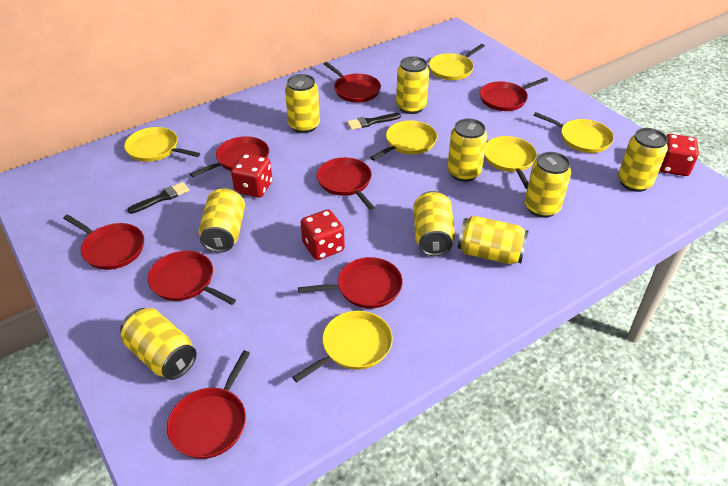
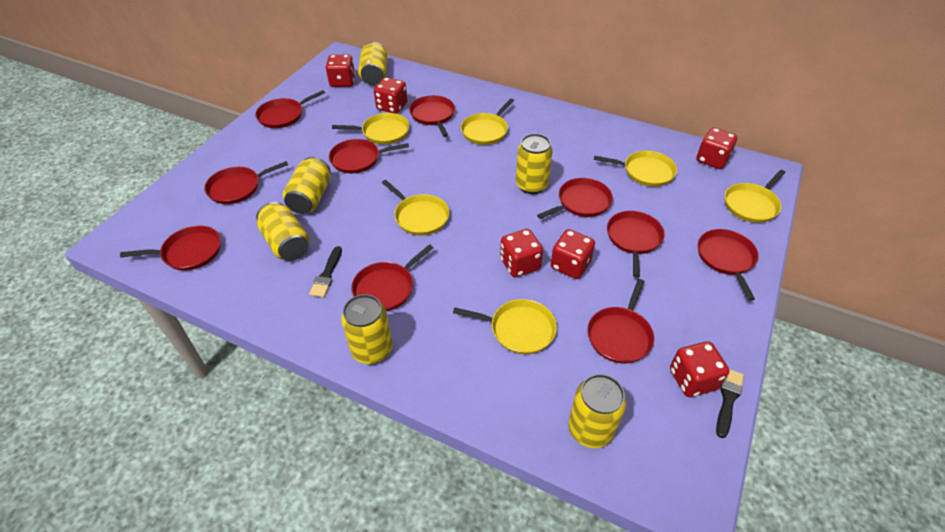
red dice: 3 -> 6
red pan: 8 -> 10
yellow can: 9 -> 6

